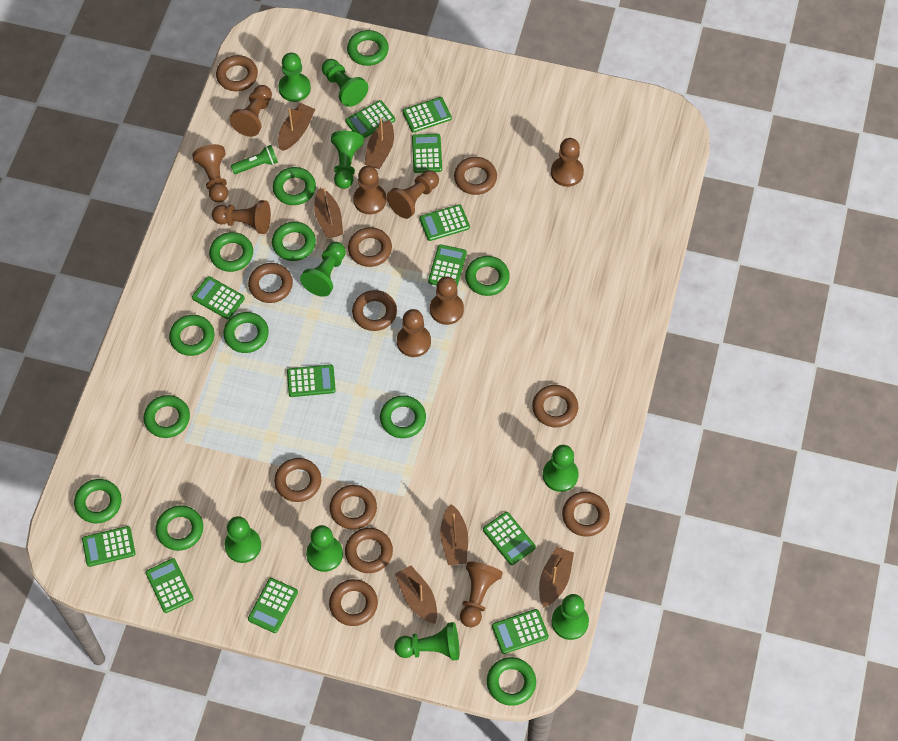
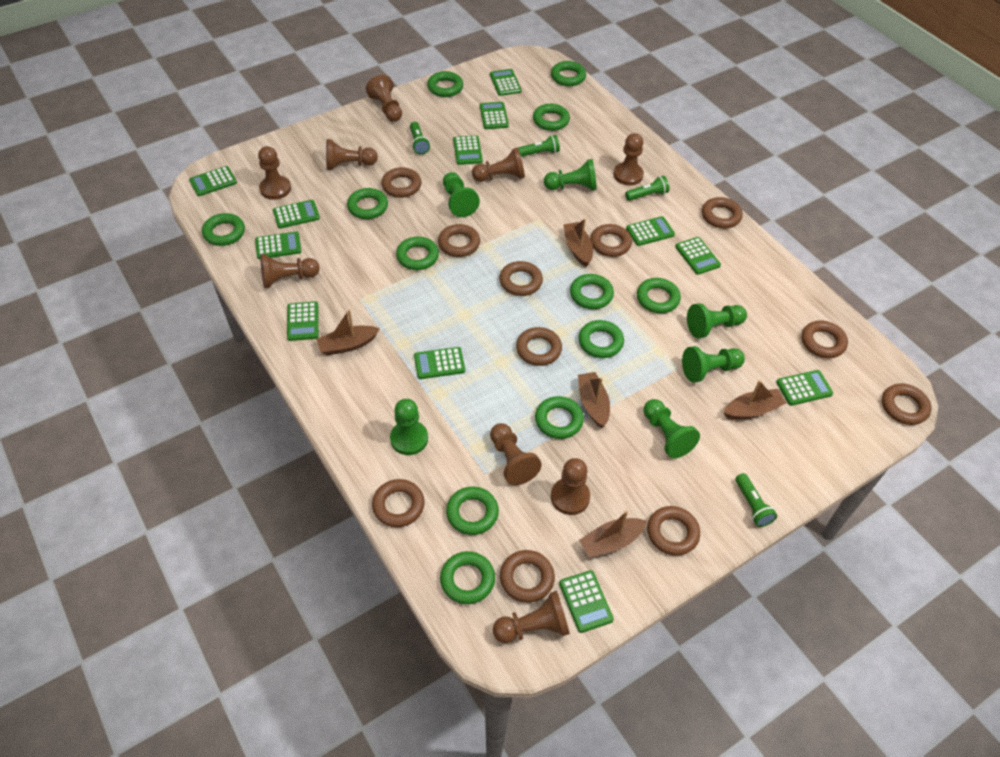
brown boat: 6 -> 5
green flashlight: 1 -> 4
green pawn: 9 -> 6

